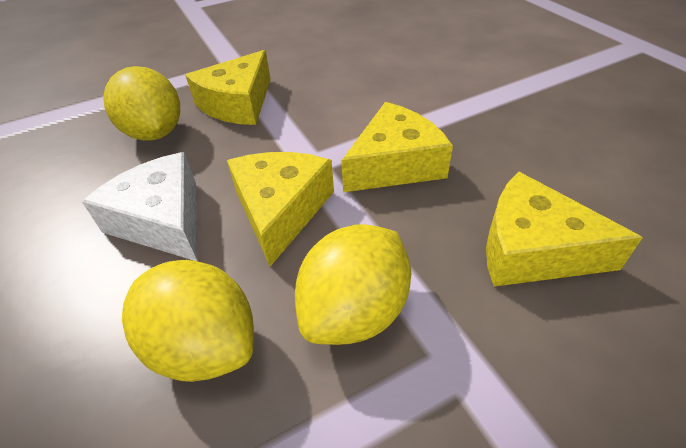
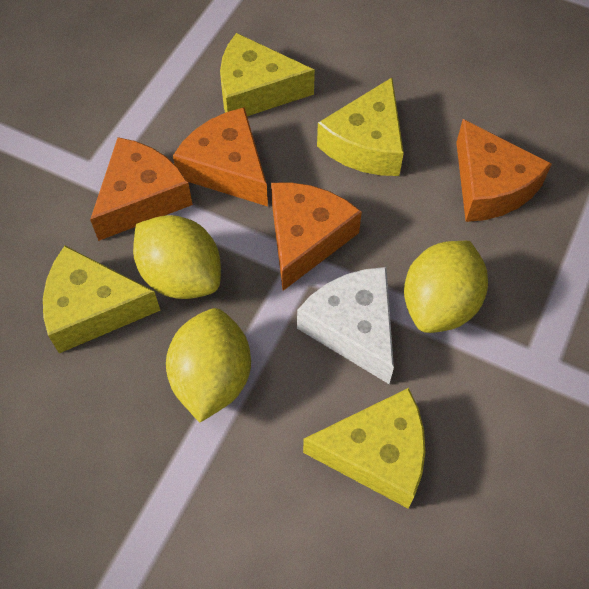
orange cheese: 0 -> 4

